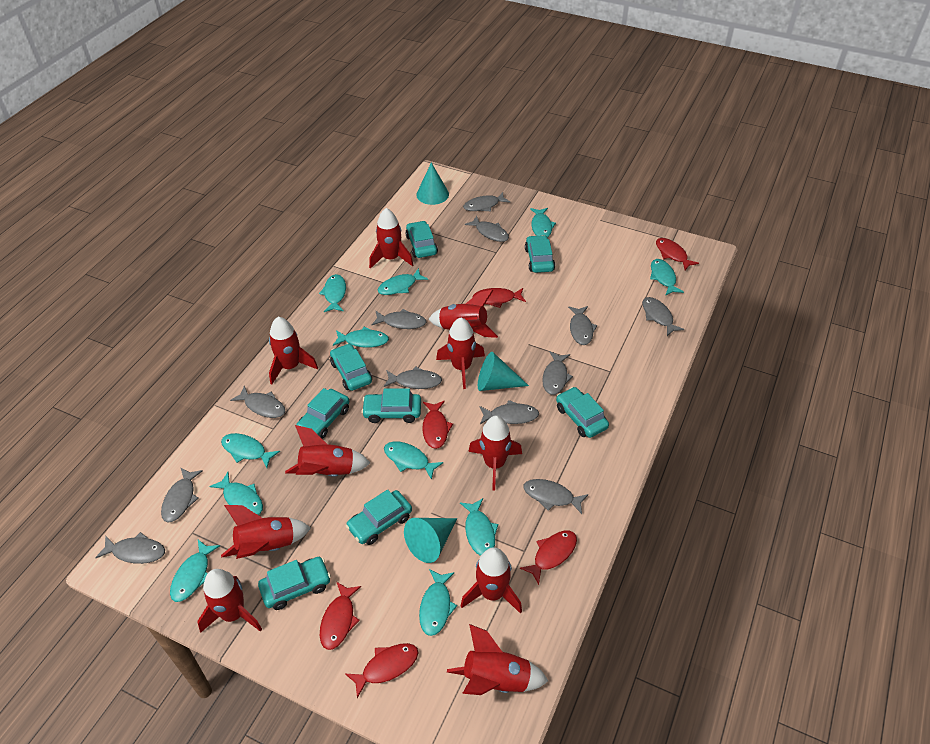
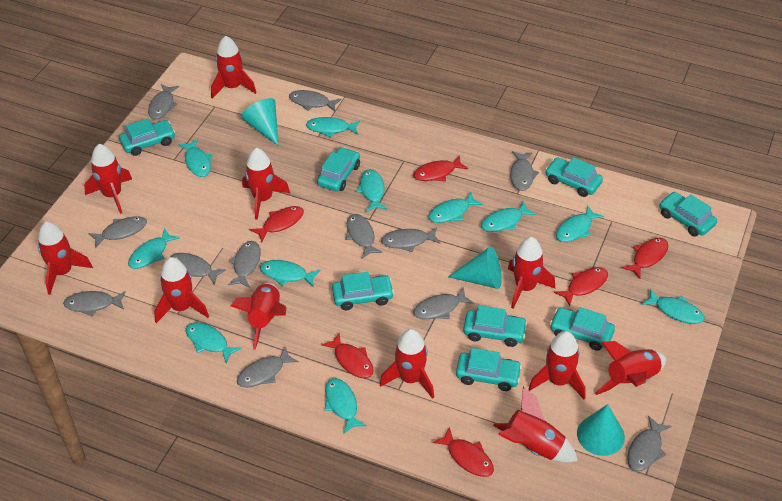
red rocket: 10 -> 11

